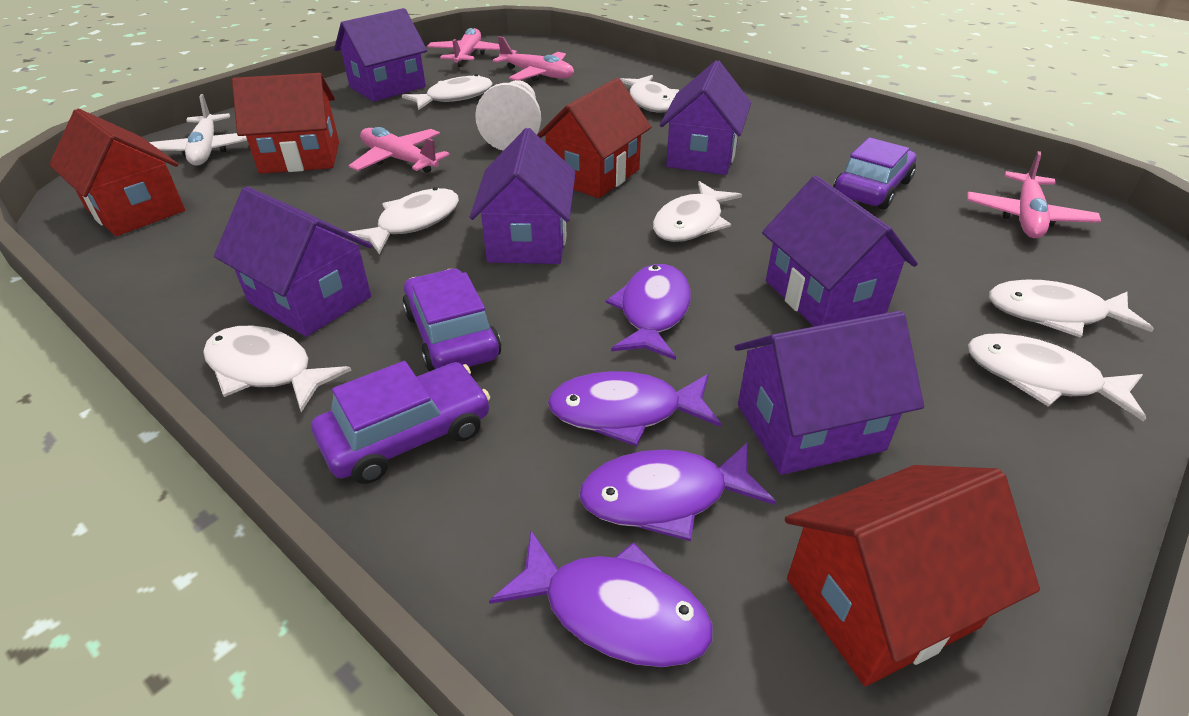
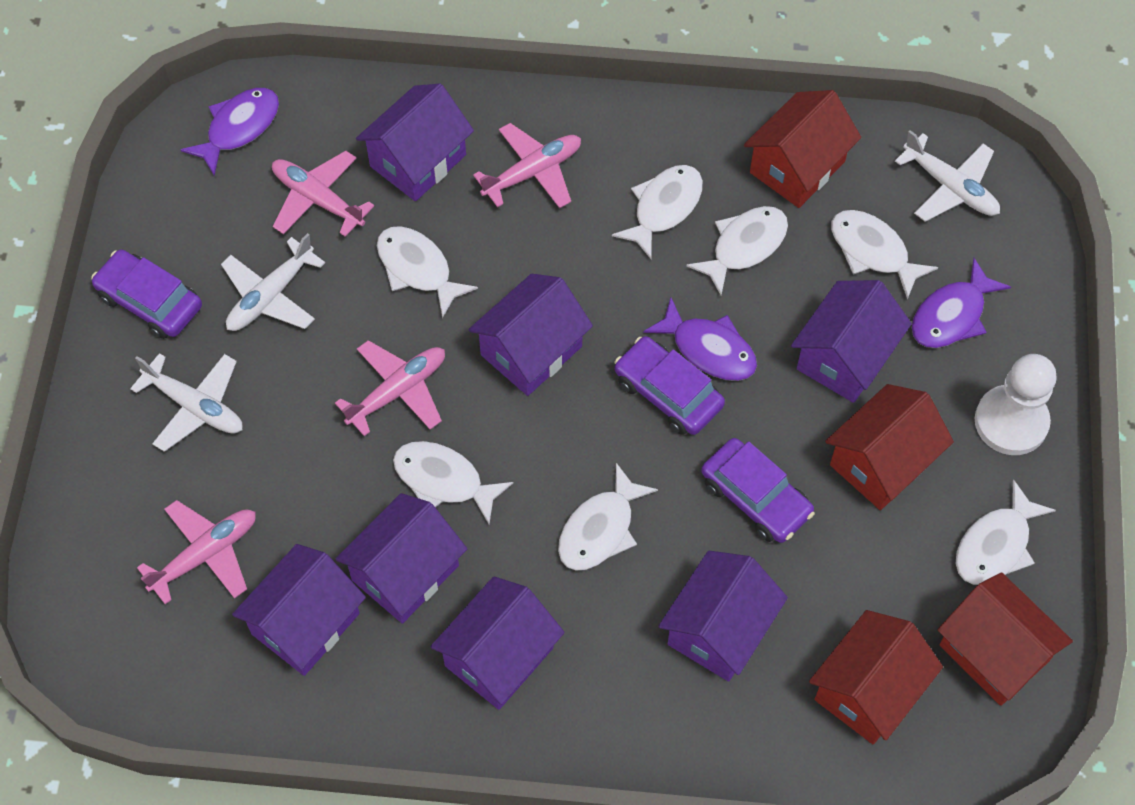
purple fish: 4 -> 3
purple house: 6 -> 7
white plane: 1 -> 3

